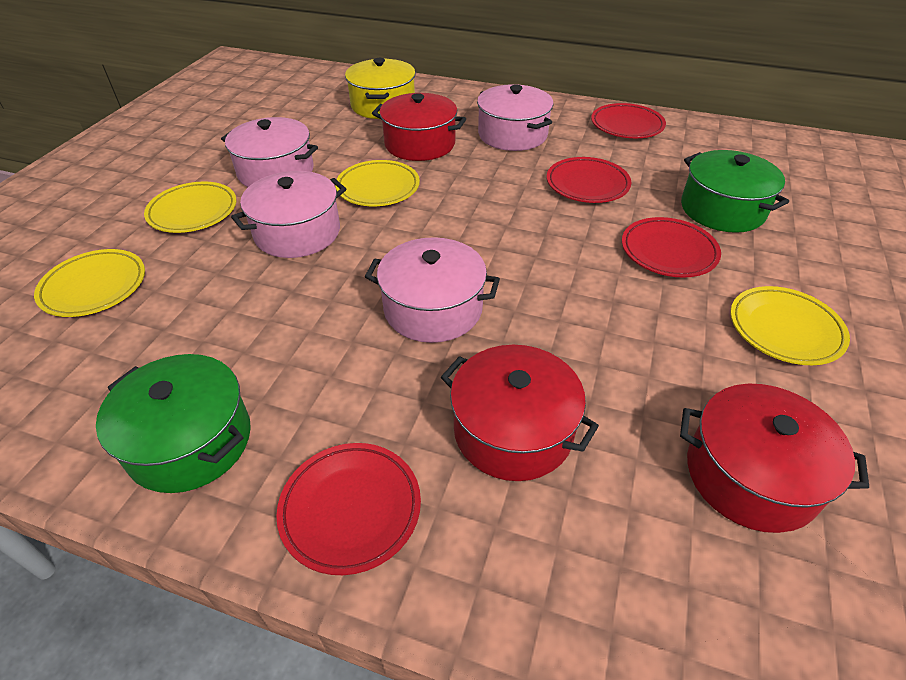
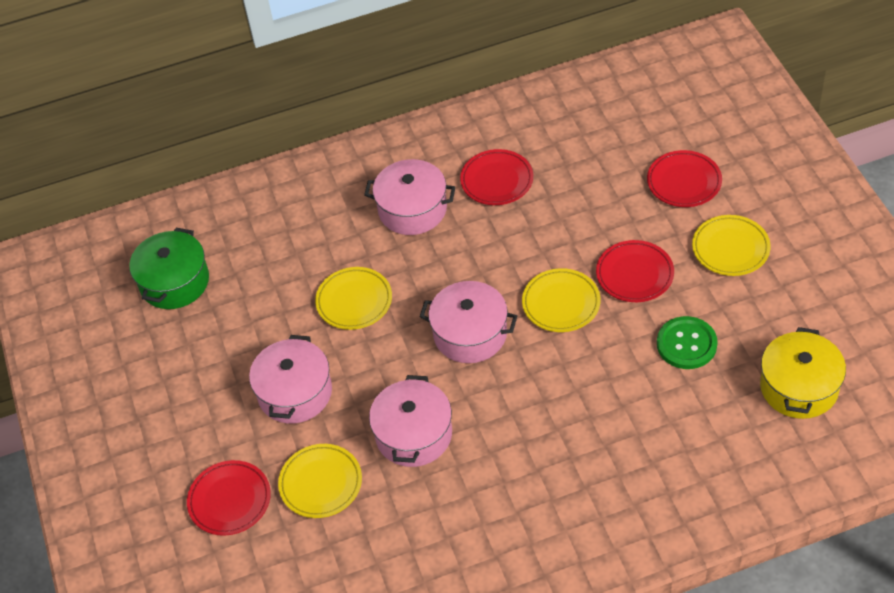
green button: 0 -> 1
green pot: 2 -> 1
red pot: 3 -> 0

